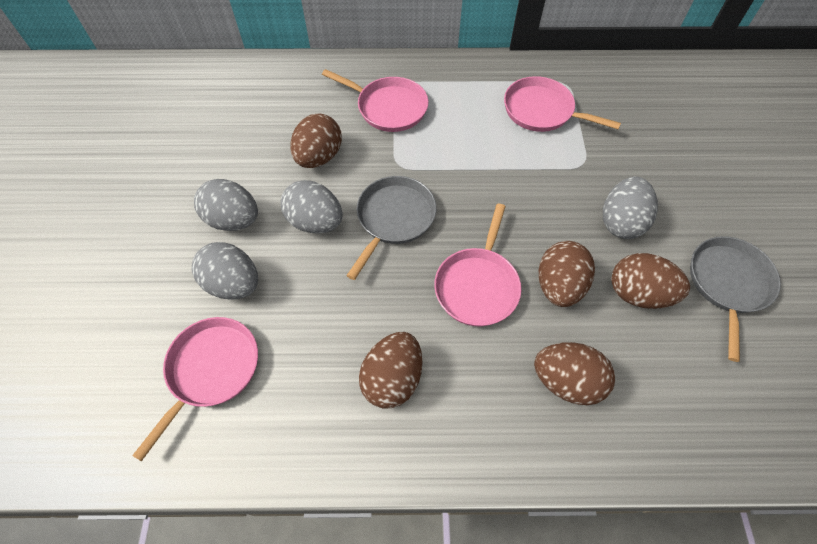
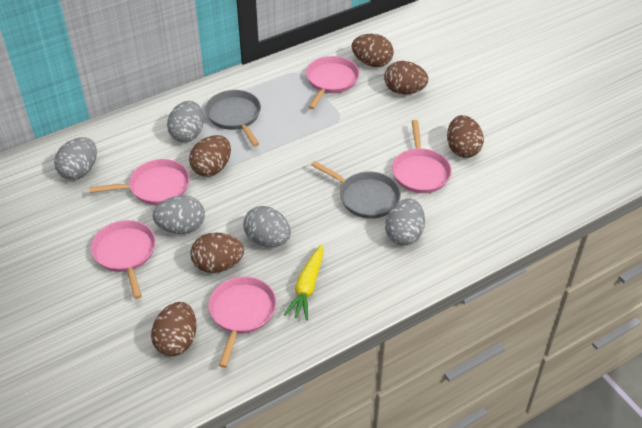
brown egg: 5 -> 6
grey egg: 4 -> 5
pink pan: 4 -> 5
yellow carrot: 0 -> 1

